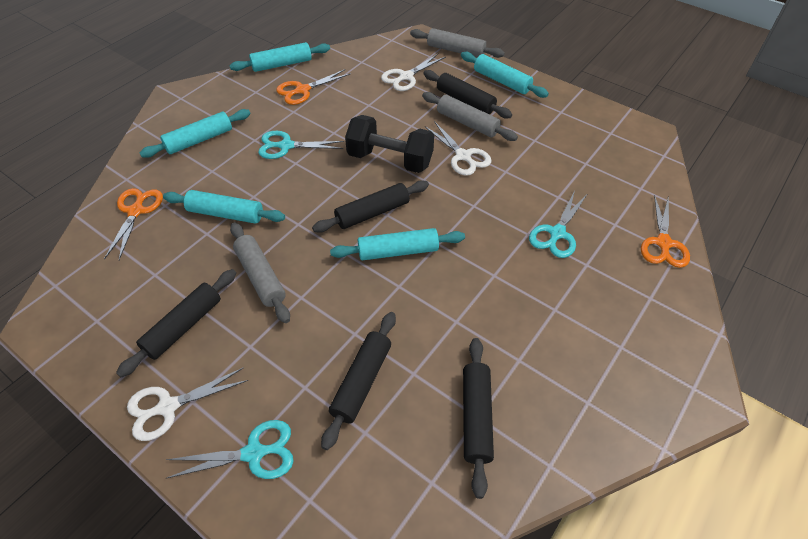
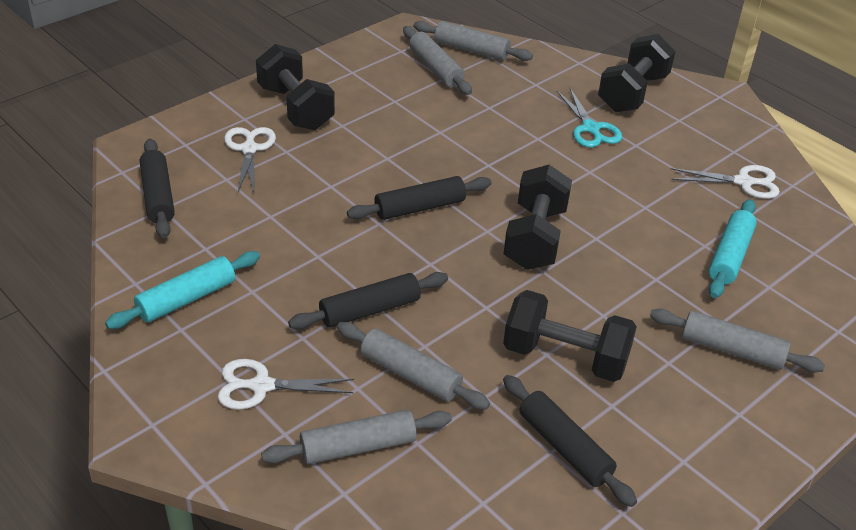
black dumbbell: 1 -> 4
black rolling pin: 5 -> 4
grey rolling pin: 3 -> 5
orange scissors: 3 -> 0
turquoise rolling pin: 5 -> 2
turquoise scissors: 3 -> 1

